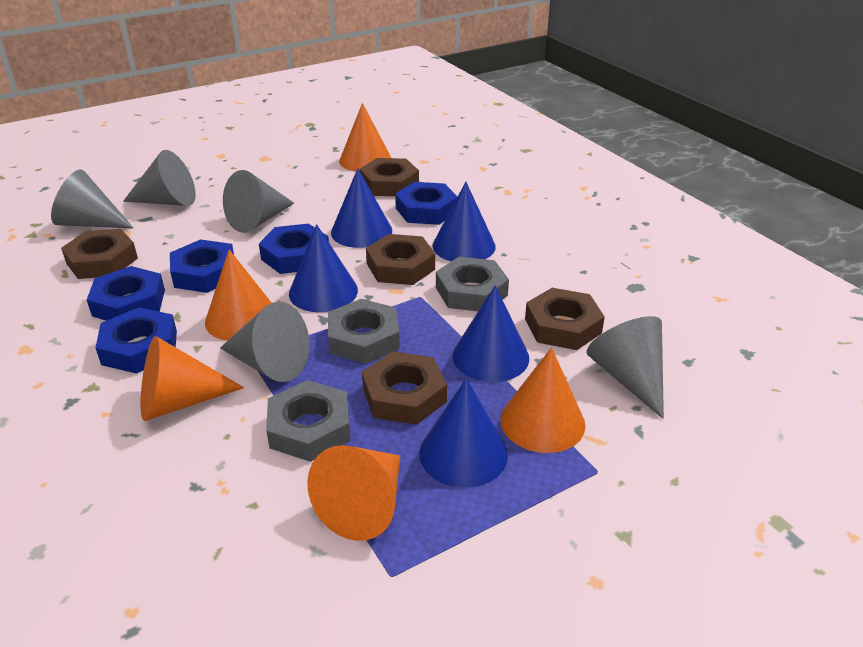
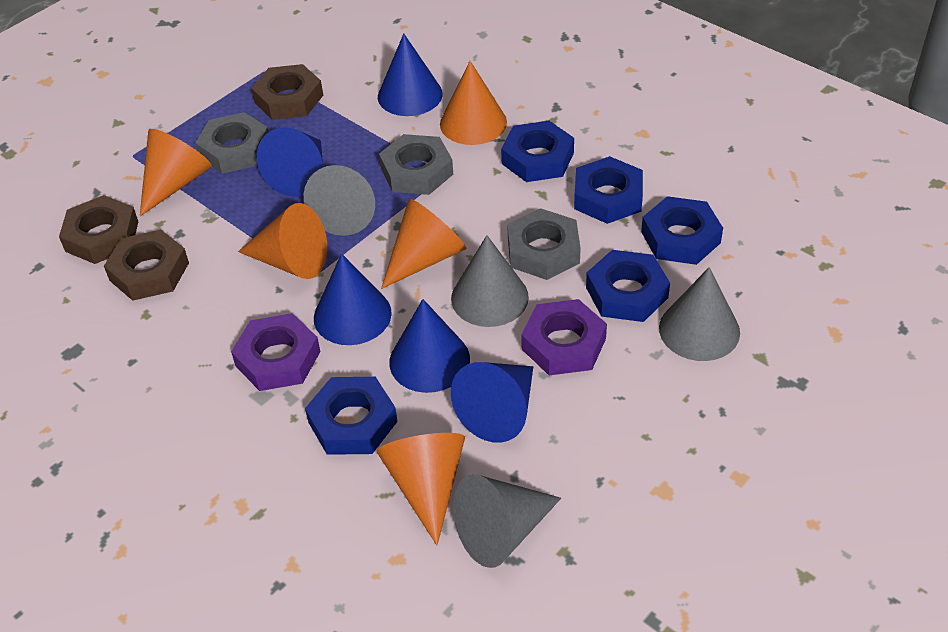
brown nut: 5 -> 3
grey cone: 5 -> 4
purple nut: 0 -> 2

